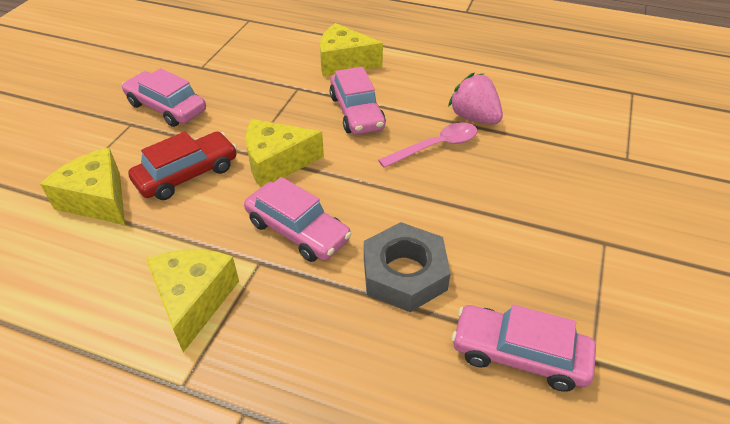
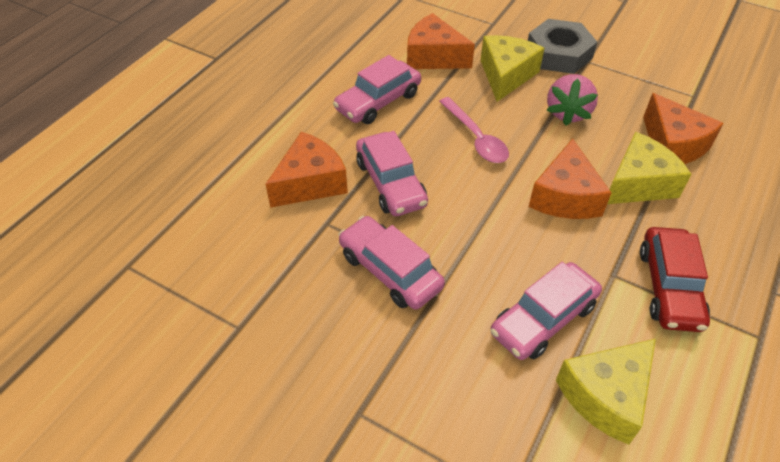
orange cheese: 0 -> 4
yellow cheese: 4 -> 3

